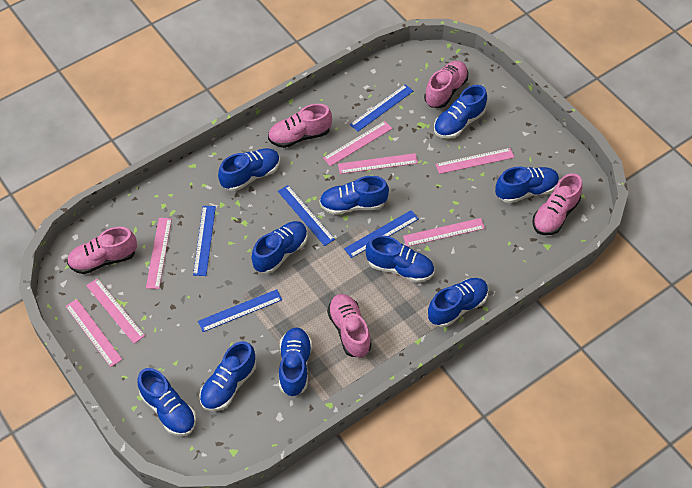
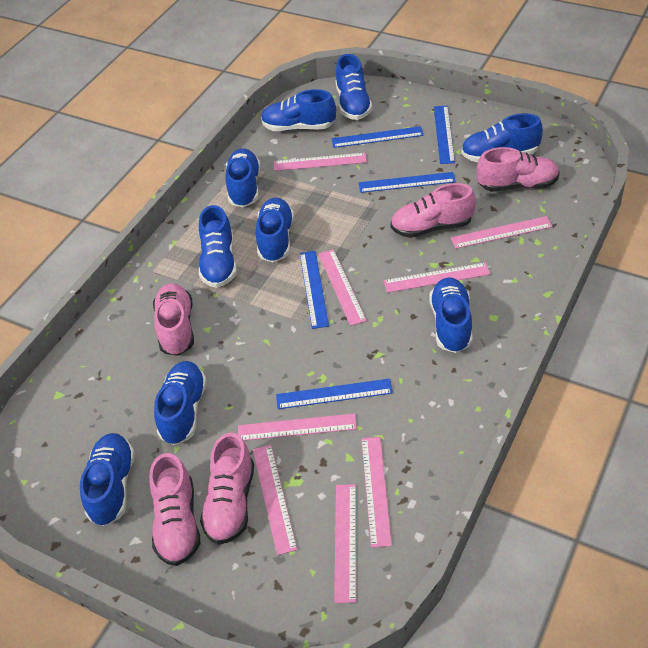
blue shoe: 10 -> 9
pink ruler: 7 -> 8

